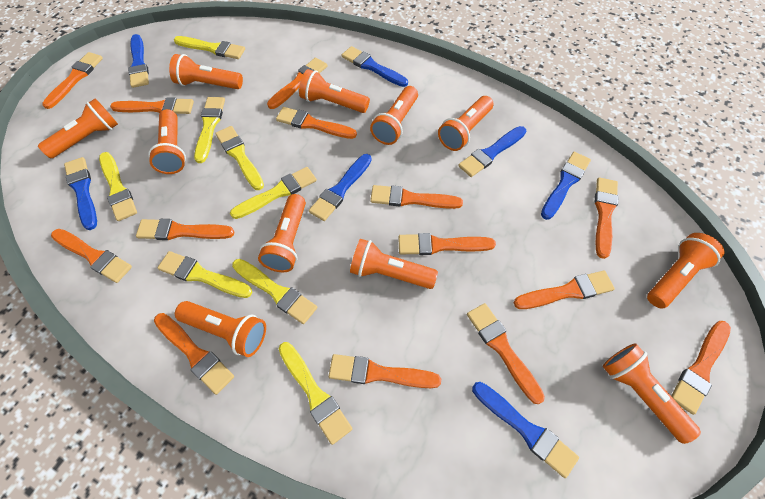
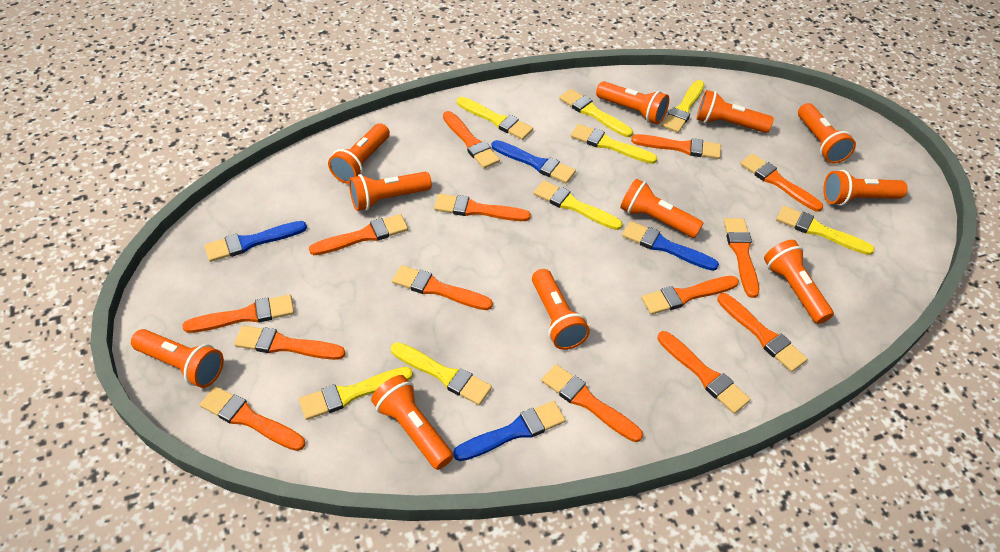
blue brush: 7 -> 4

